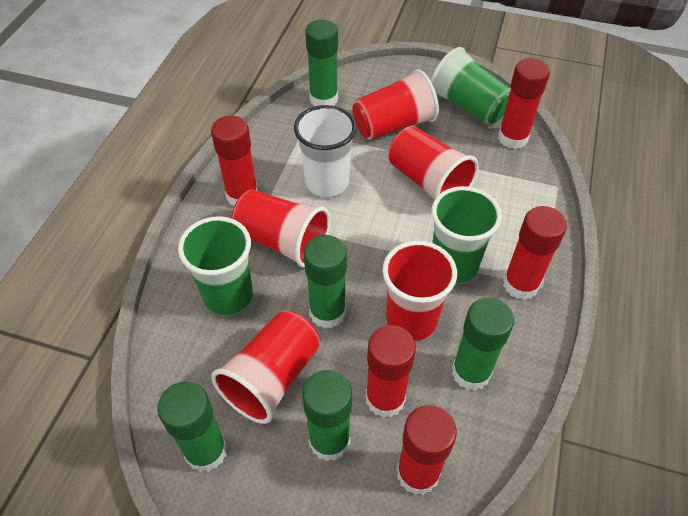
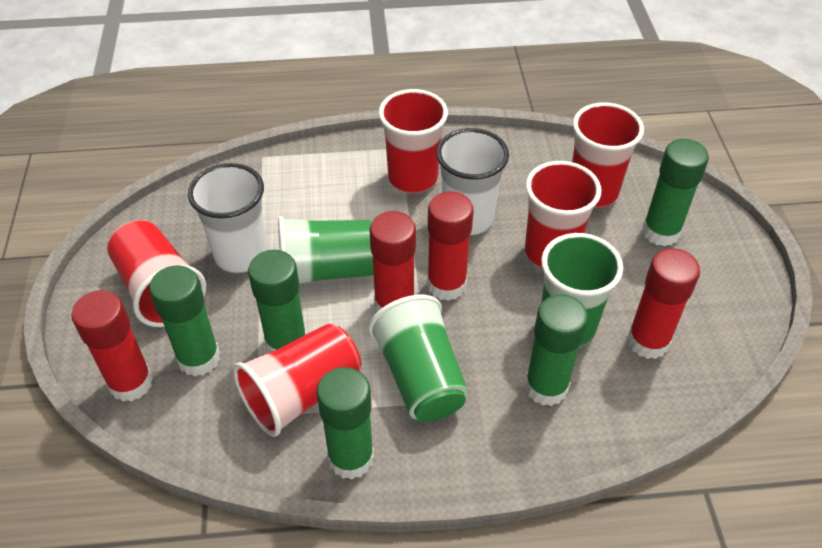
red glue stick: 5 -> 4
white cup: 1 -> 2

